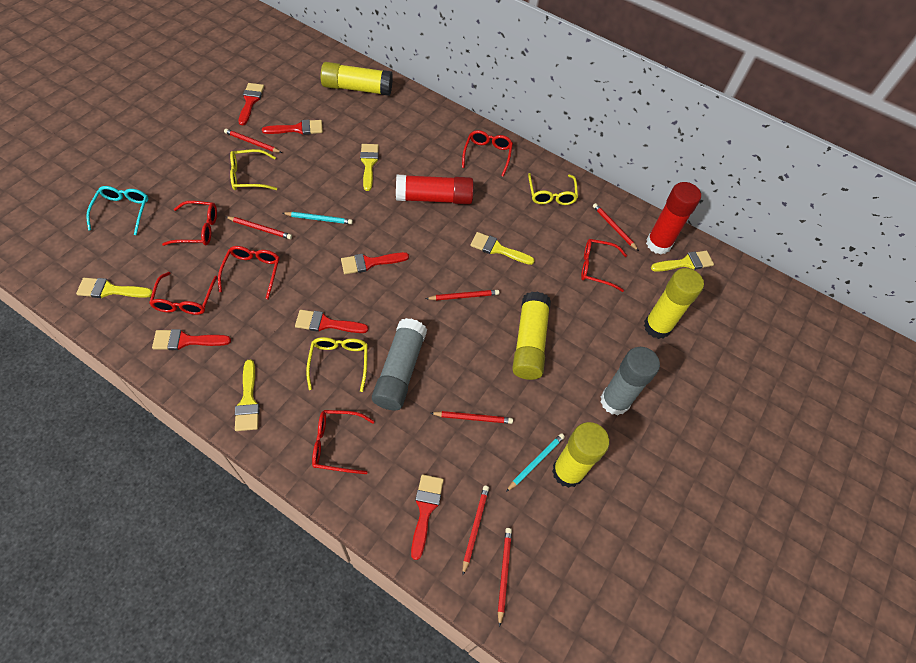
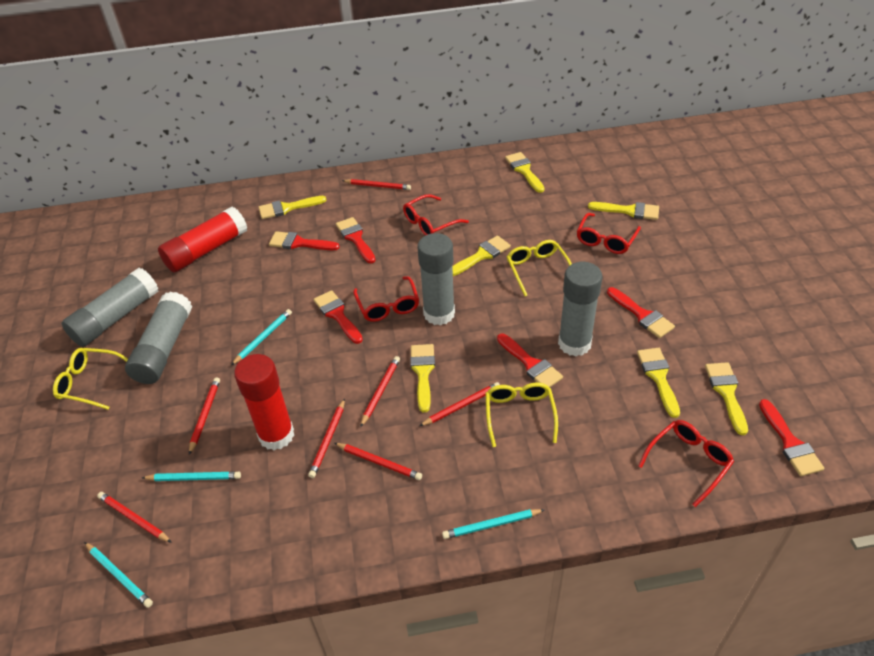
grey glue stick: 2 -> 4
red glasses: 6 -> 4
turquoise glasses: 1 -> 0
turquoise pencil: 2 -> 4
yellow brush: 5 -> 7
yellow glue stick: 4 -> 0

